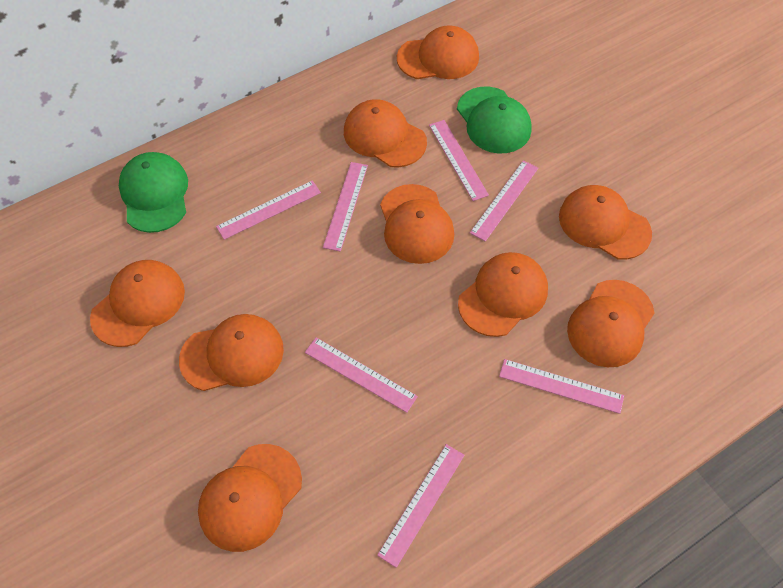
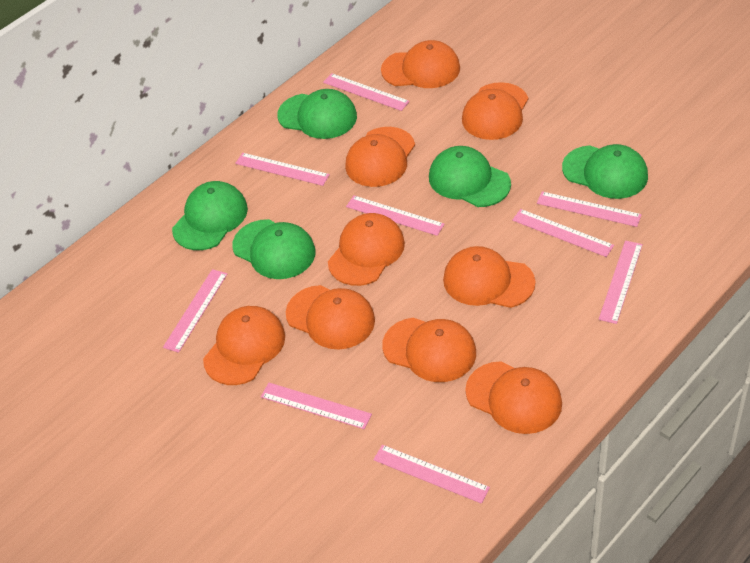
green cap: 2 -> 5
pink ruler: 7 -> 9

